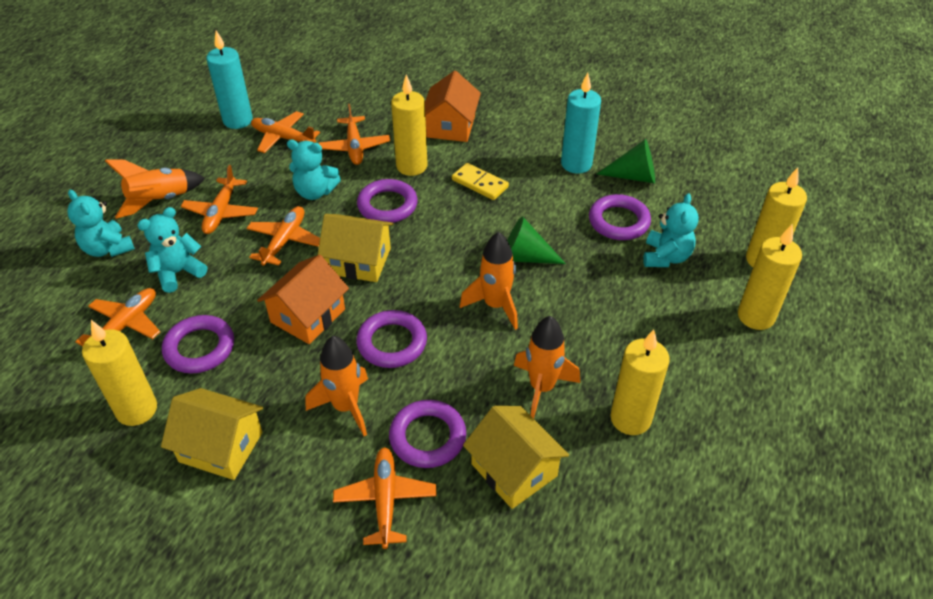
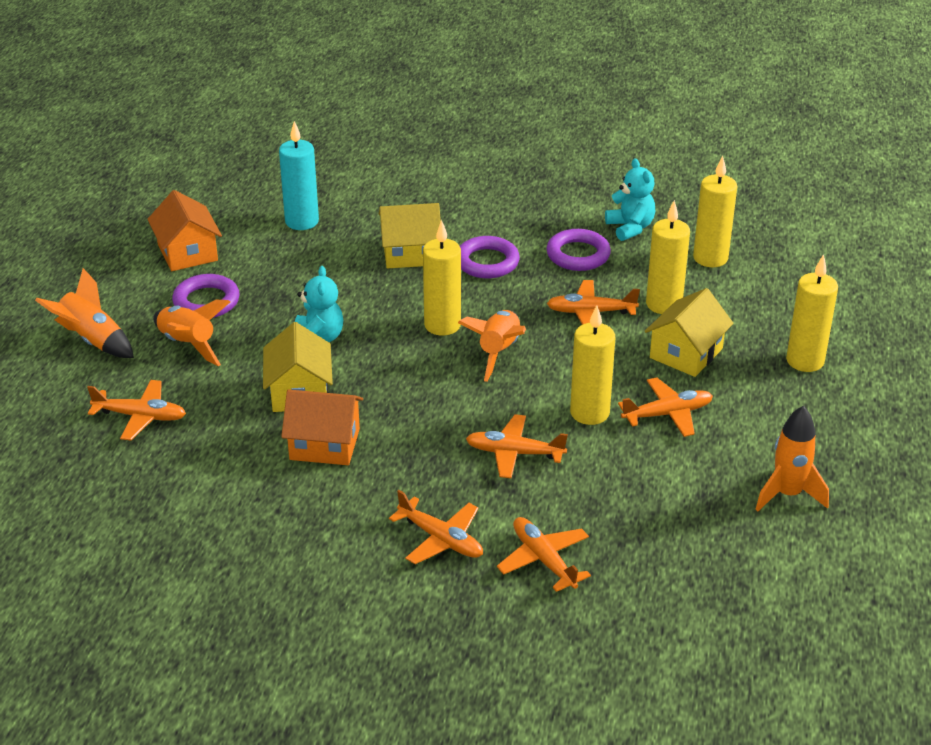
green cone: 2 -> 0
purple ring: 5 -> 3
turquoise candle: 2 -> 1
turquoise teddy bear: 4 -> 2
yellow domino: 1 -> 0

